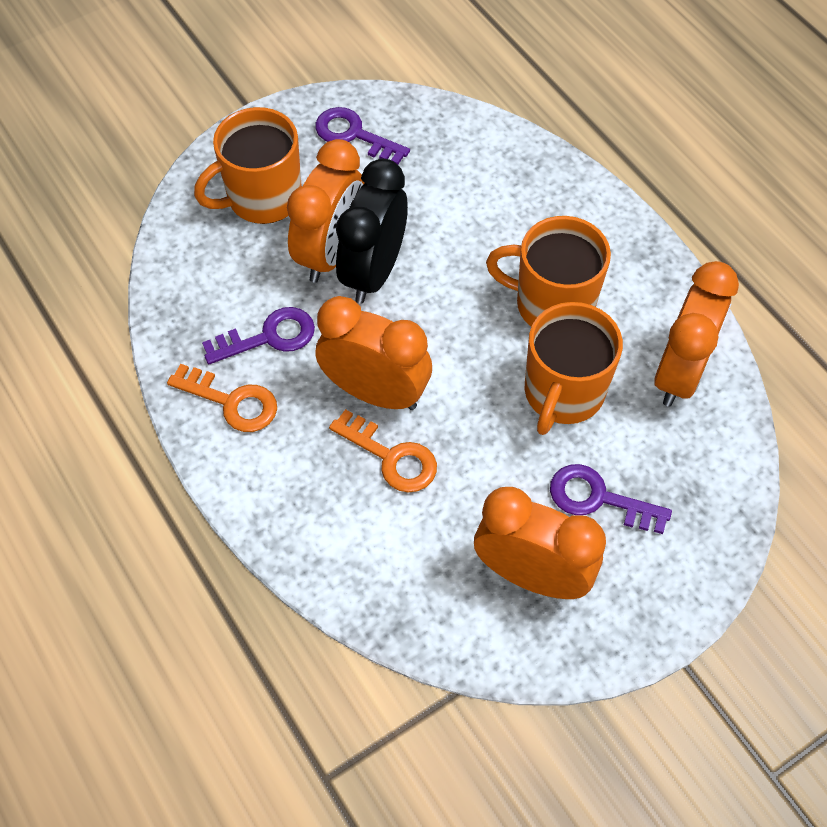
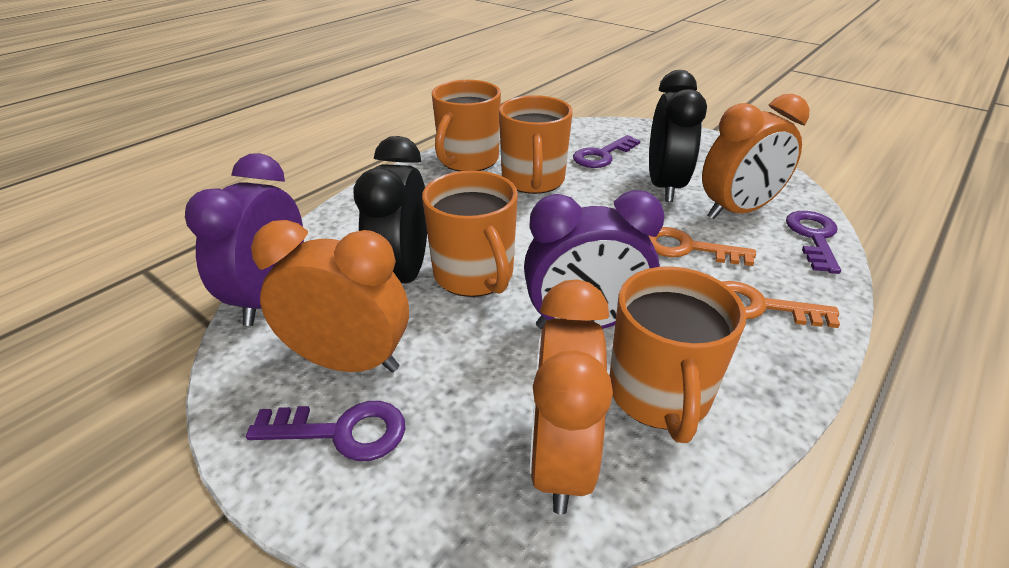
black clock: 1 -> 2
orange clock: 4 -> 3
orange mug: 3 -> 4
purple clock: 0 -> 2

